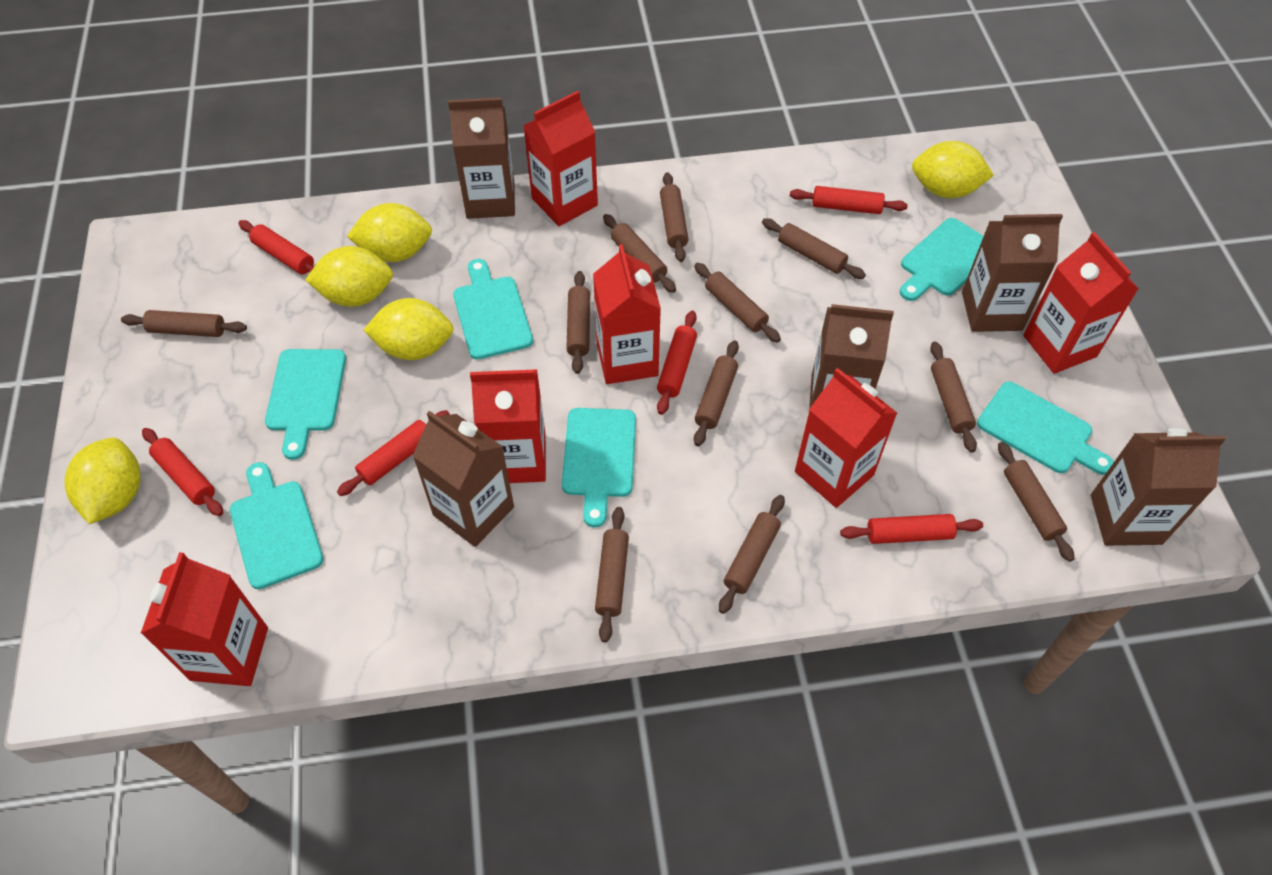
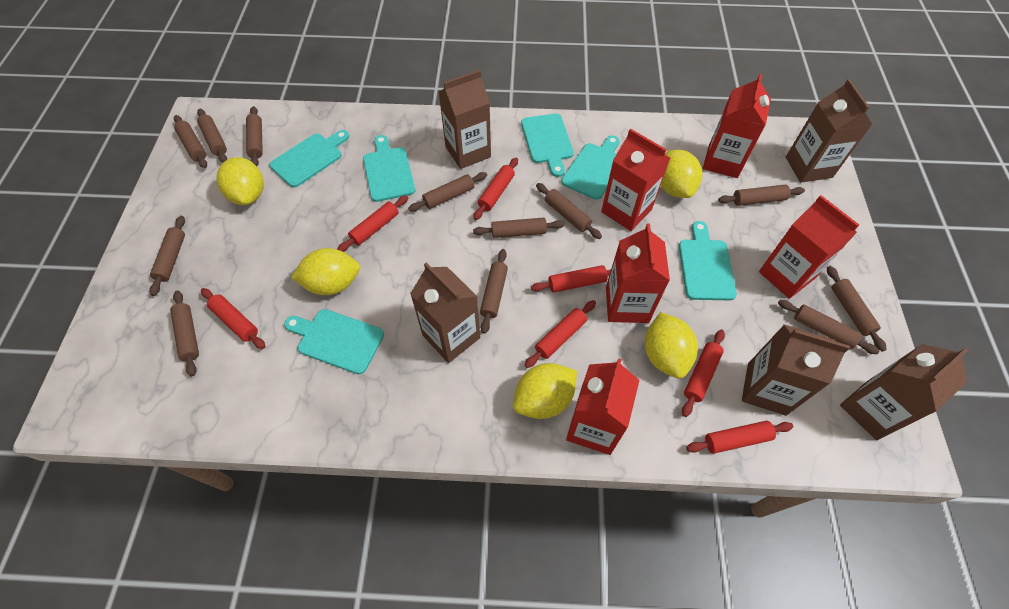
brown rolling pin: 11 -> 12
red carton: 6 -> 5
red rolling pin: 6 -> 7

